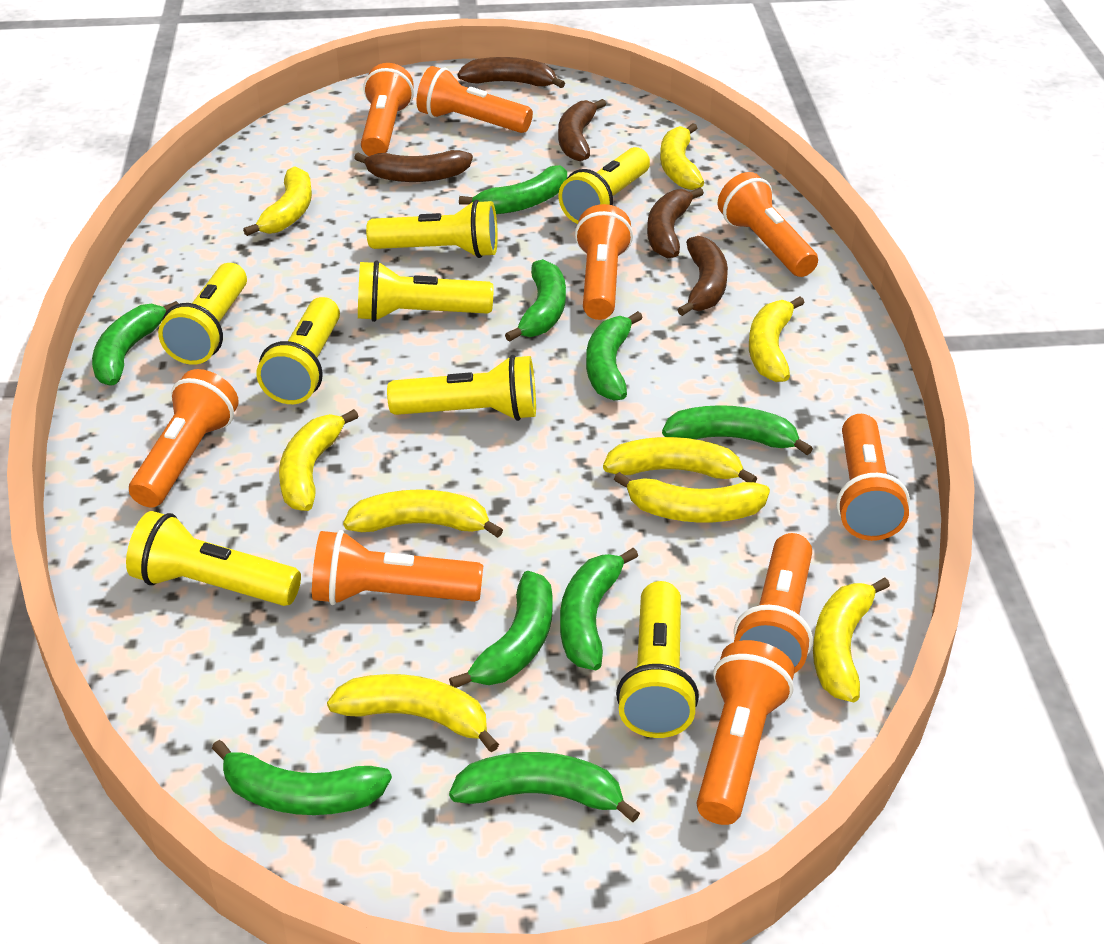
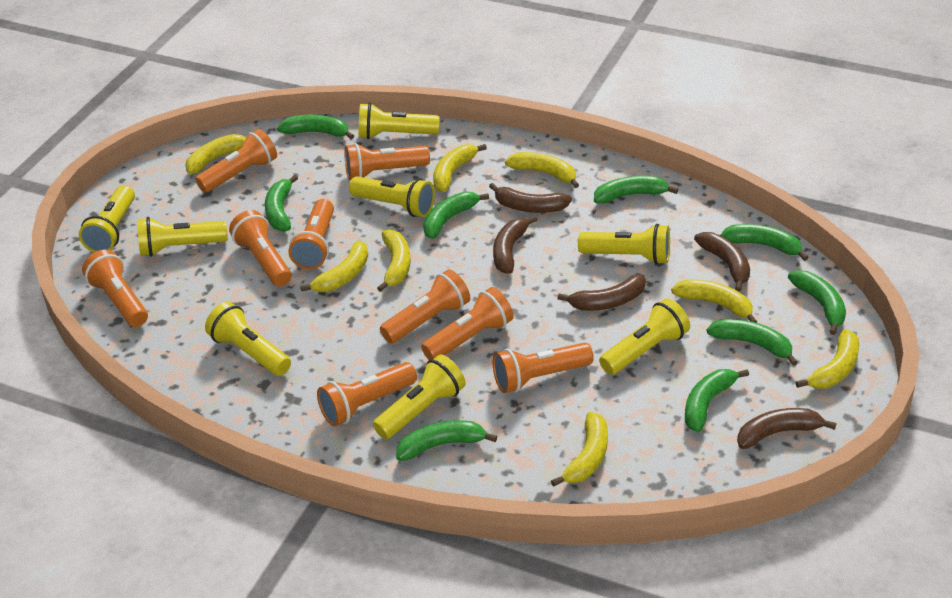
yellow banana: 9 -> 8

